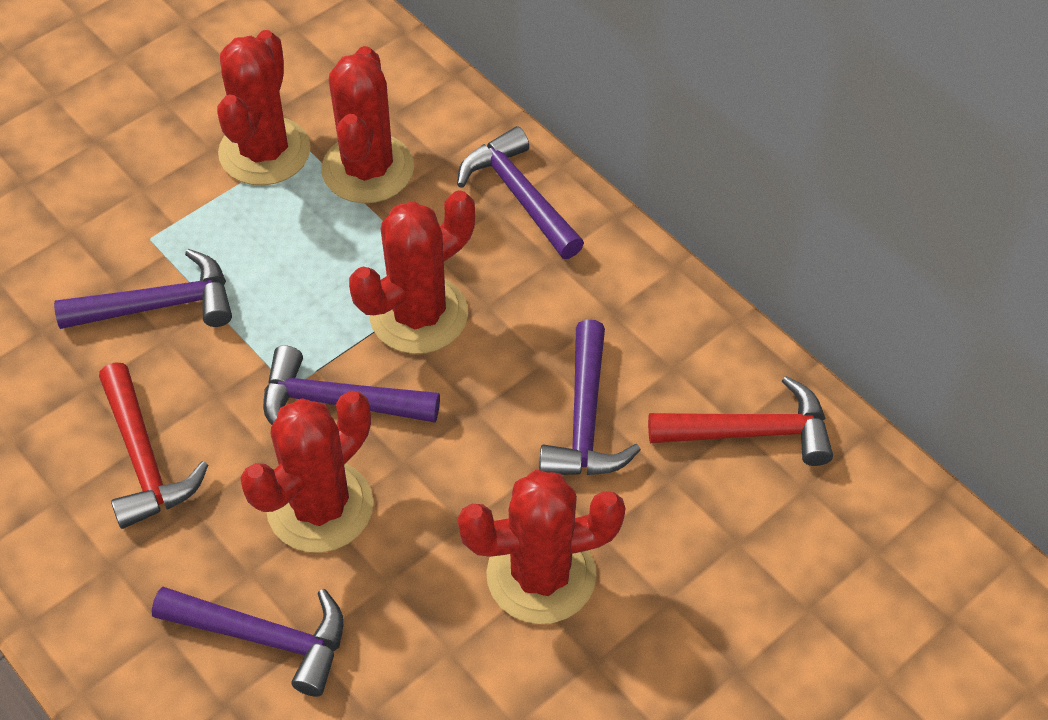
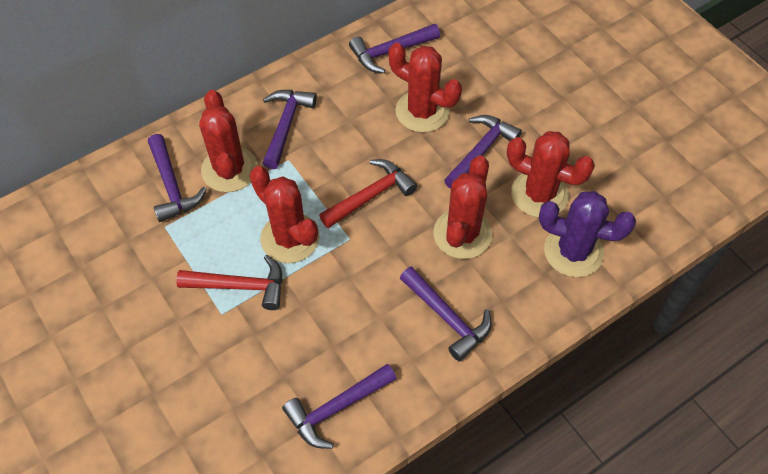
purple cactus: 0 -> 1
purple hammer: 5 -> 6

